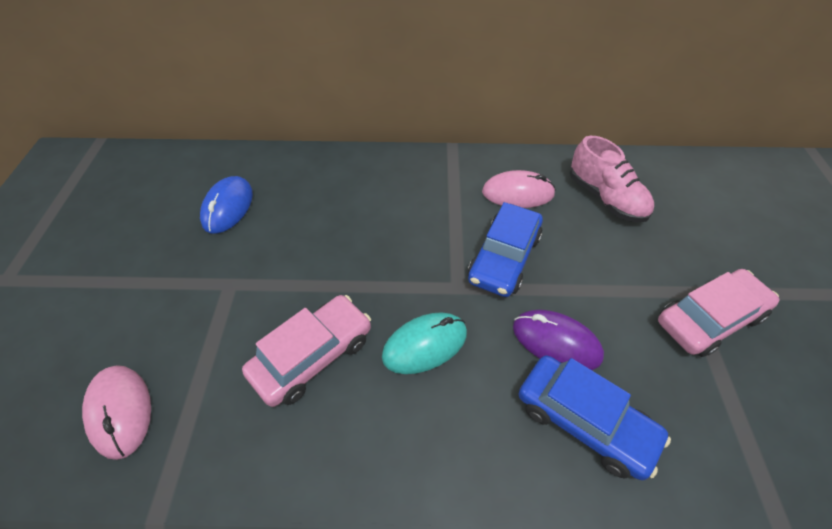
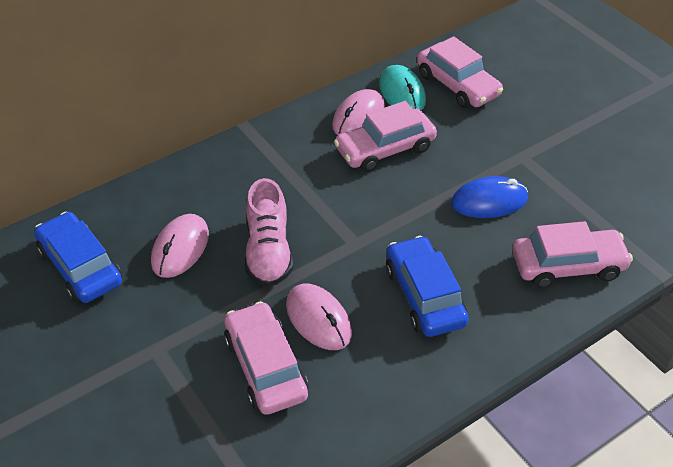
pink car: 2 -> 4
pink mouse: 2 -> 3
purple mouse: 1 -> 0

